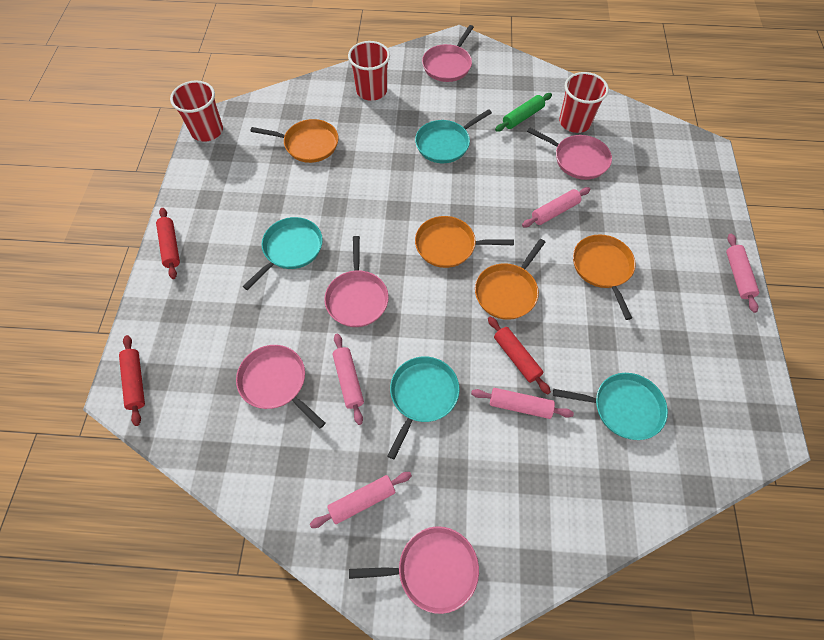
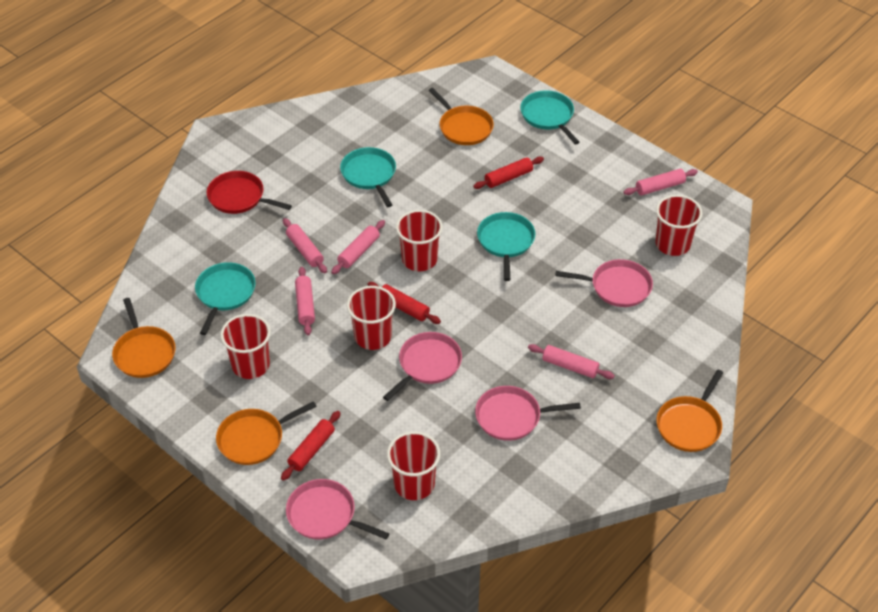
green rolling pin: 1 -> 0
pink pan: 5 -> 4
red cup: 3 -> 5
red pan: 0 -> 1

